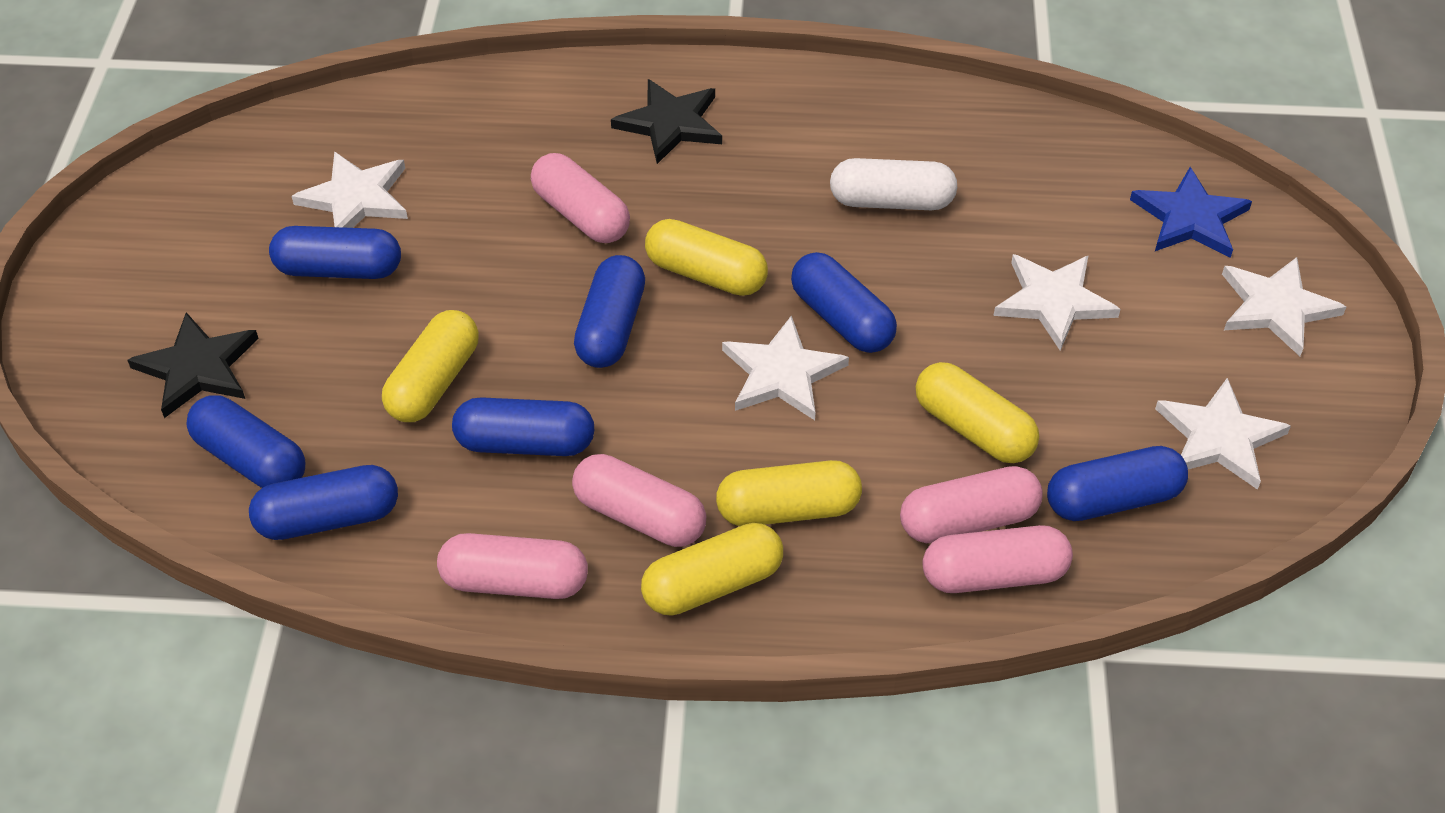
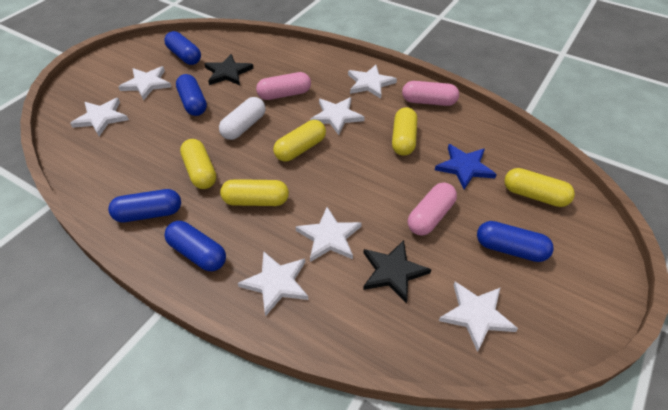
blue capsule: 7 -> 5
pink capsule: 5 -> 3
white star: 5 -> 7

